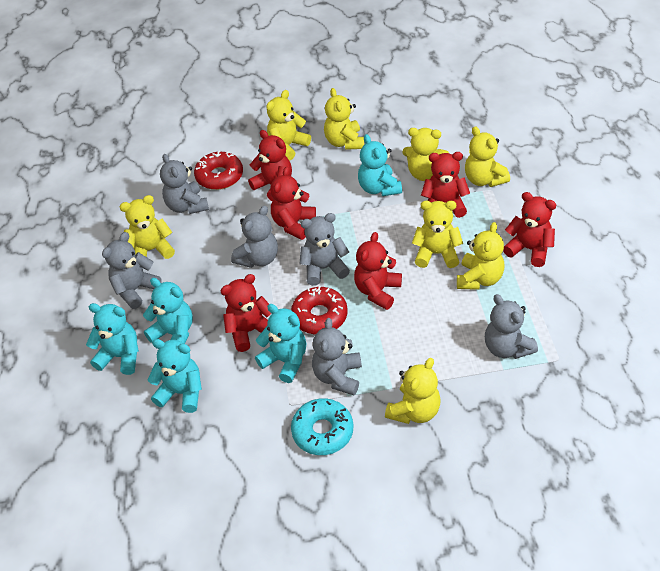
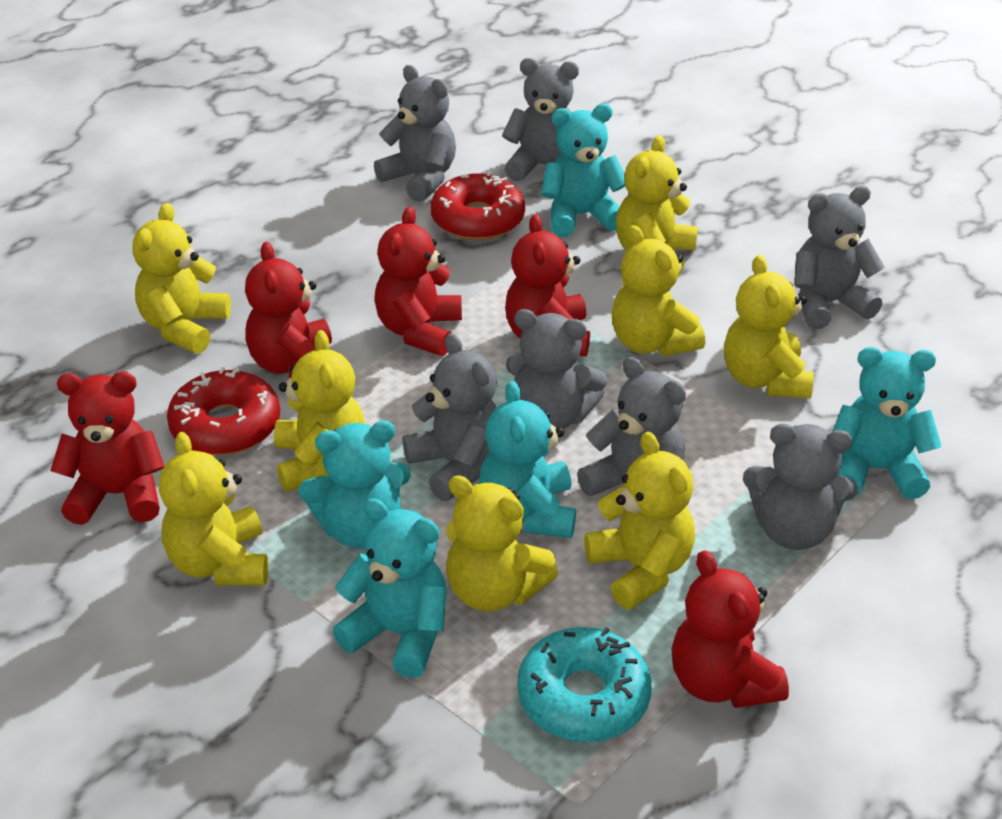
grey teddy bear: 6 -> 7
red teddy bear: 6 -> 5

